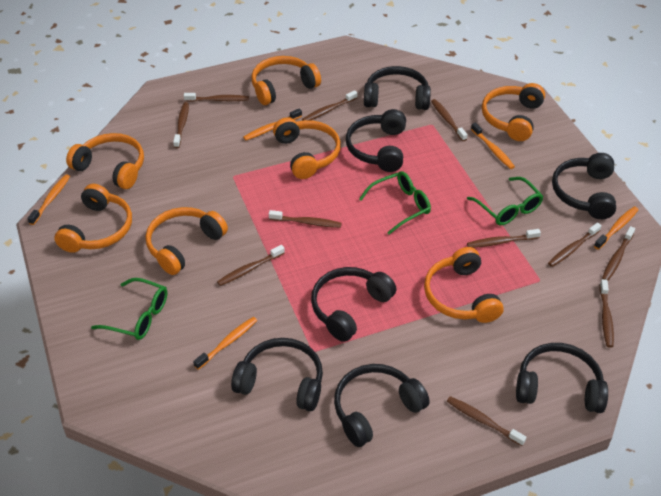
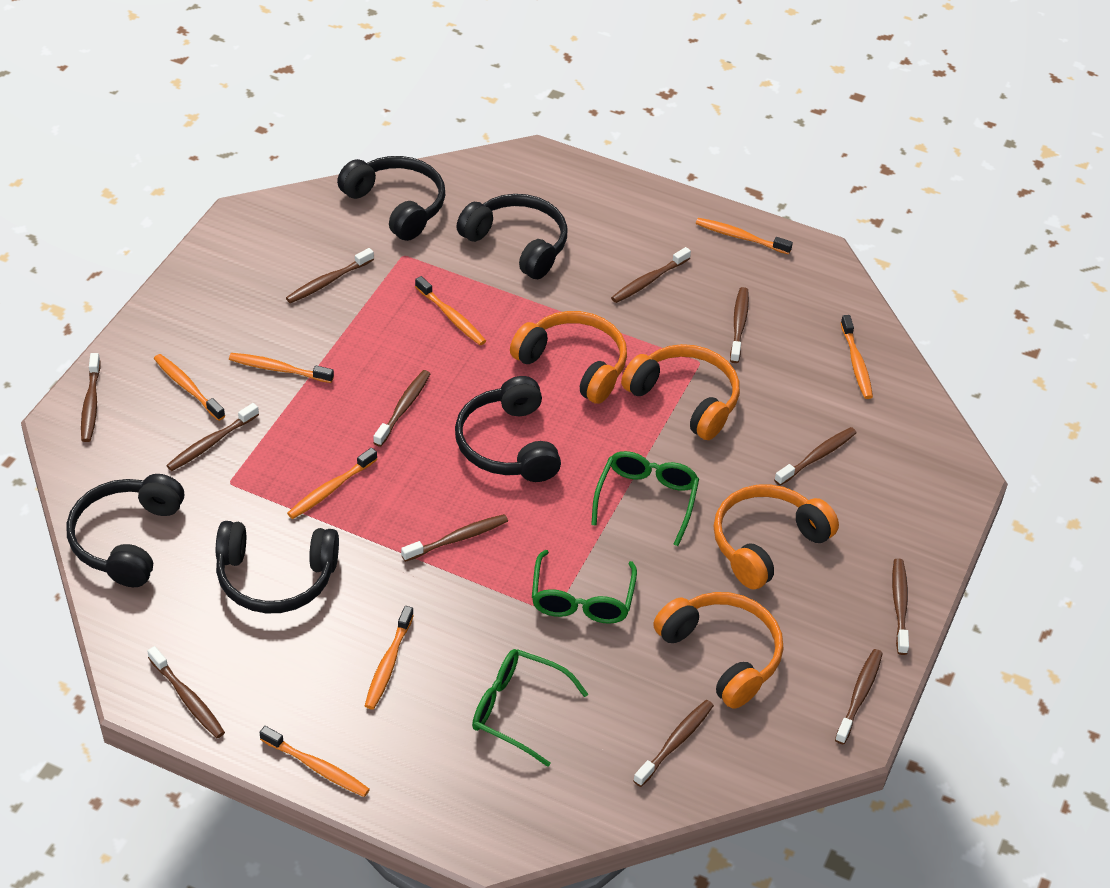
black headphones: 7 -> 5
brown toothbrush: 11 -> 12
orange headphones: 7 -> 4
orange toothbrush: 5 -> 8

